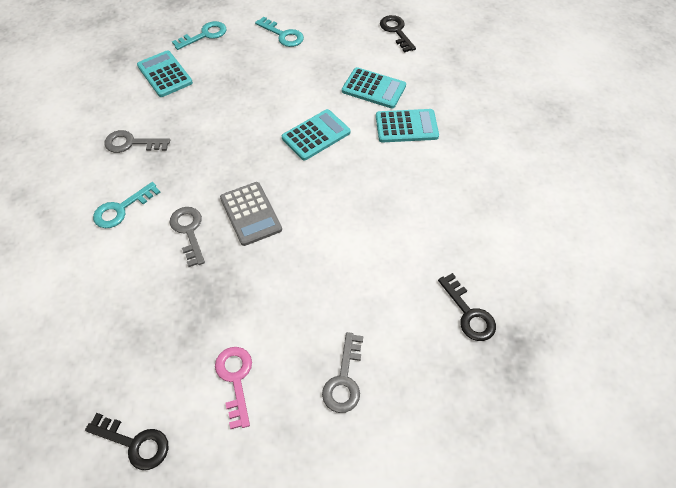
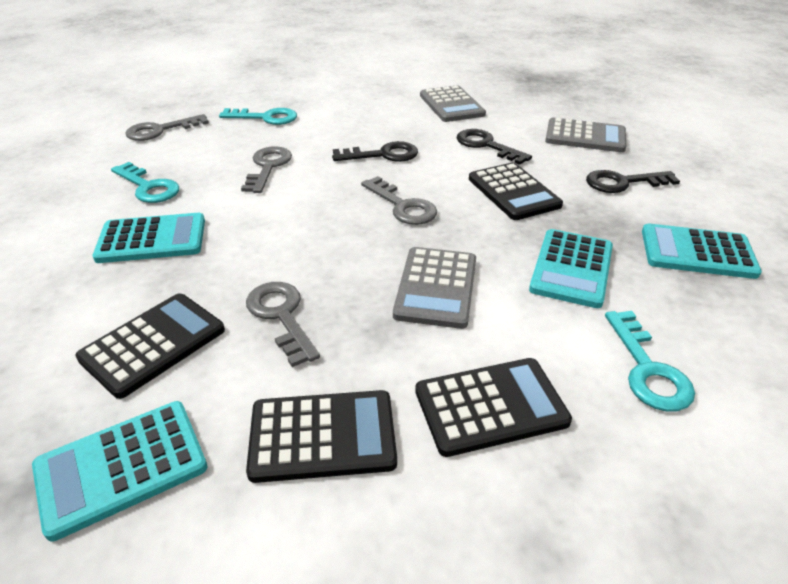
black calculator: 0 -> 4
grey calculator: 1 -> 3
grey key: 3 -> 4
pink key: 1 -> 0

